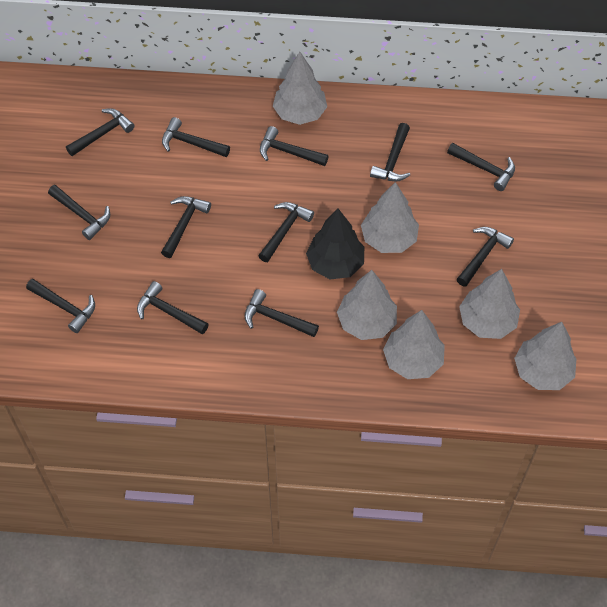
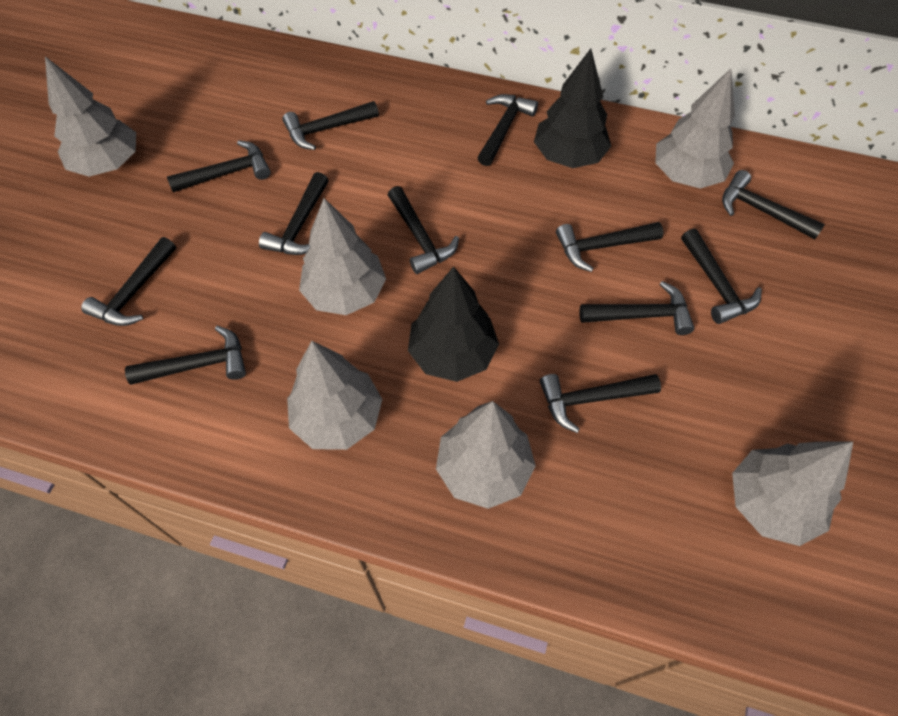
black tree: 1 -> 2

